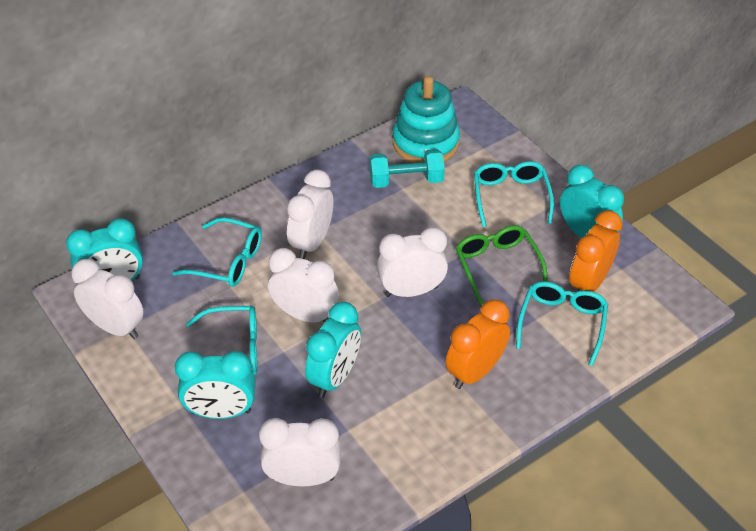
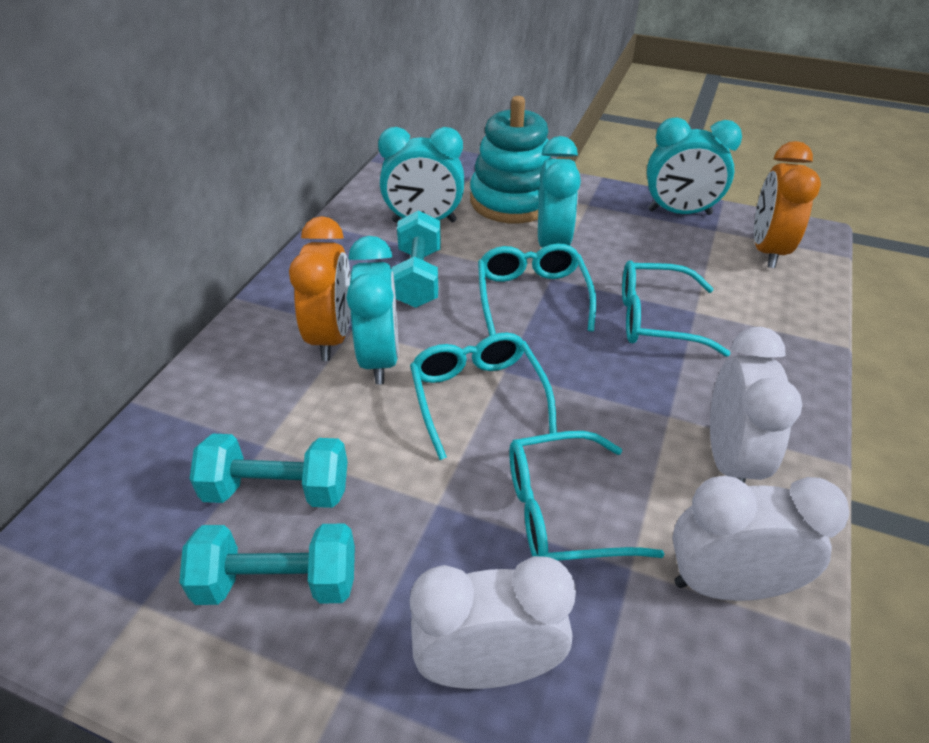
green glasses: 1 -> 0
turquoise dumbbell: 1 -> 3
white clock: 5 -> 3

